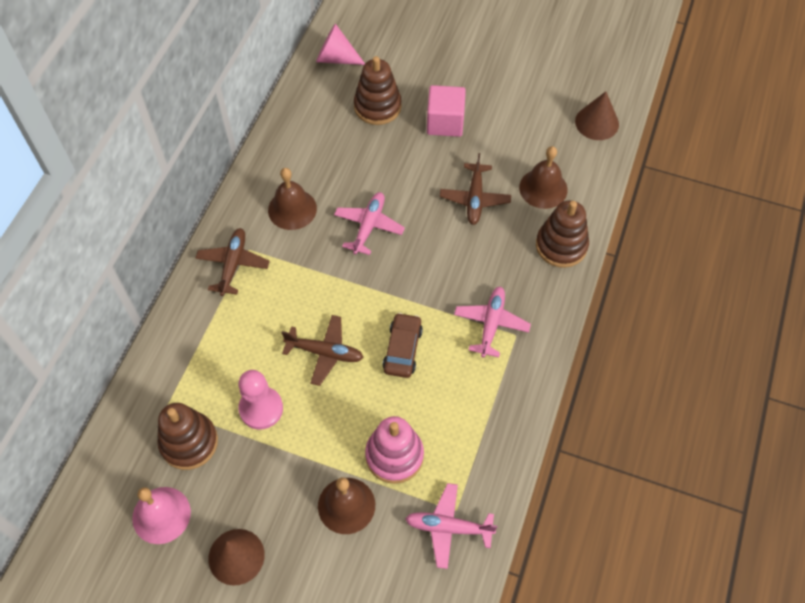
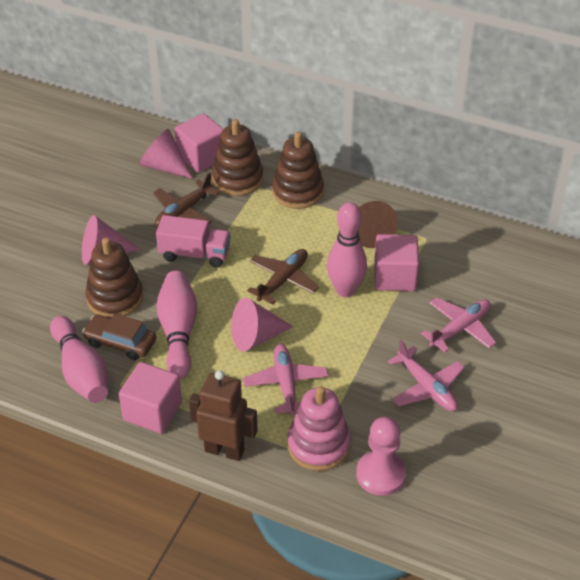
brown bell: 3 -> 0
brown cone: 2 -> 1
brown plane: 3 -> 2
brown robot: 0 -> 1
pink bell: 1 -> 0
pink bowling pin: 0 -> 3
pink cone: 1 -> 3
pink cube: 1 -> 3
pink truck: 0 -> 1

